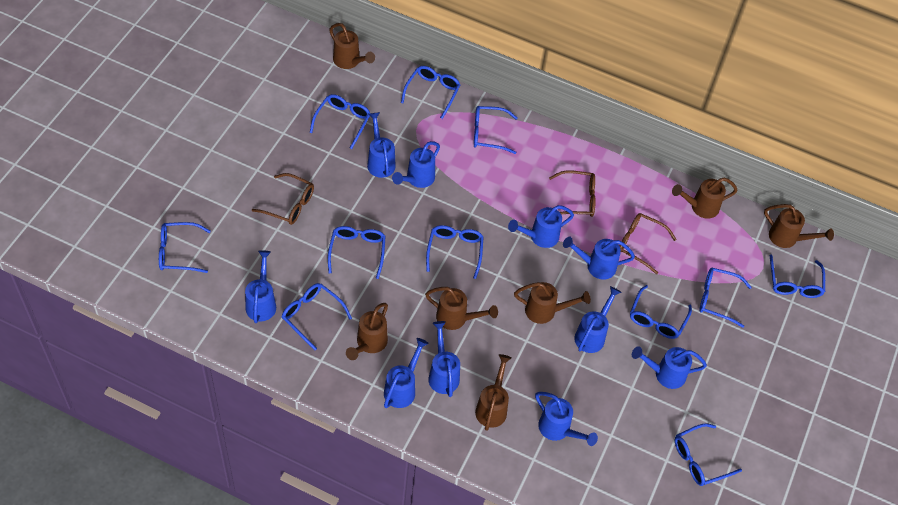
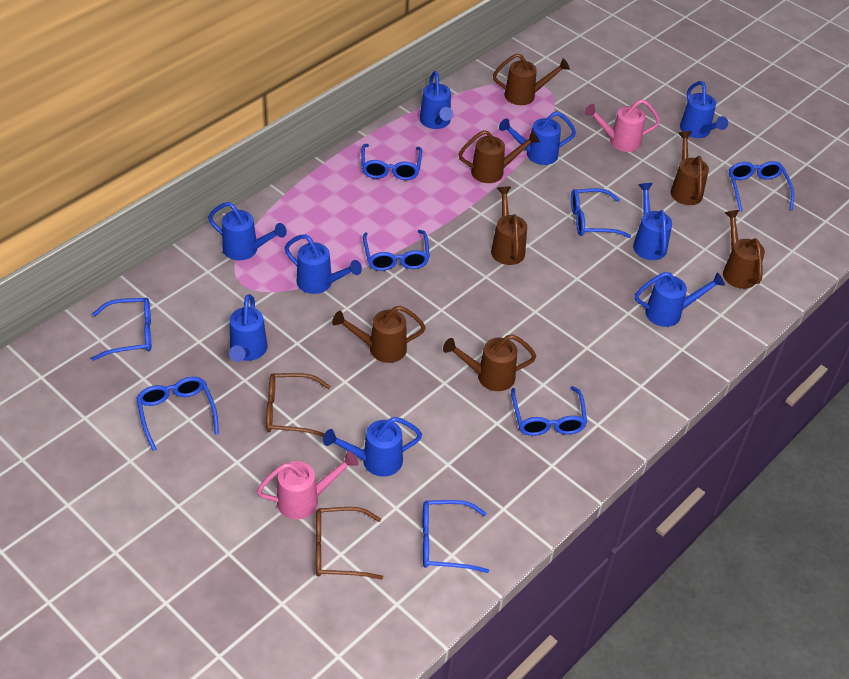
blue glasses: 11 -> 8
blue watering can: 10 -> 9
brown glasses: 3 -> 2
pink watering can: 0 -> 2

